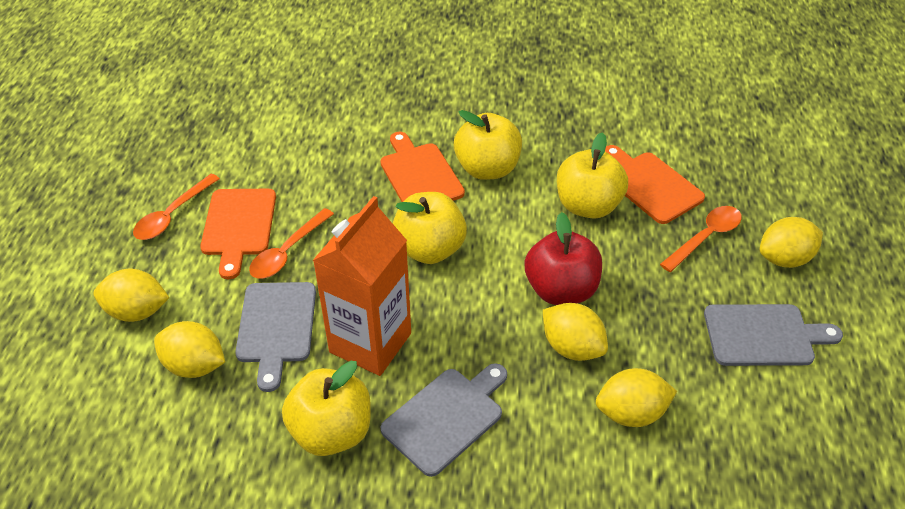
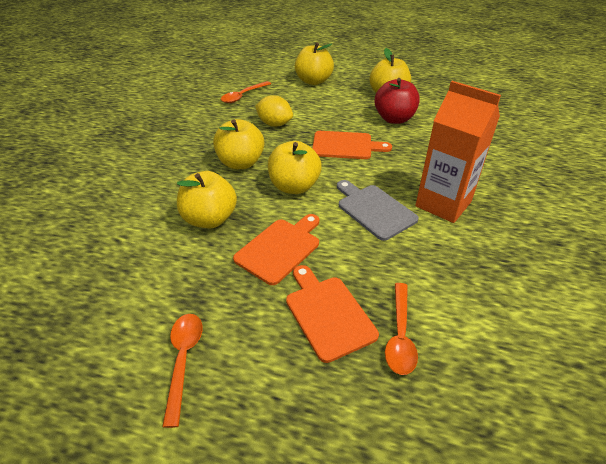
grey cutting board: 3 -> 1
yellow apple: 4 -> 5
yellow lemon: 5 -> 1

